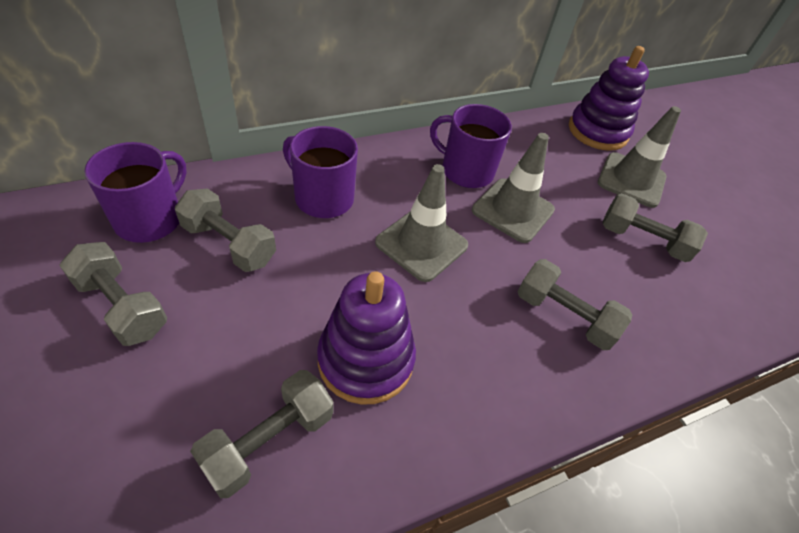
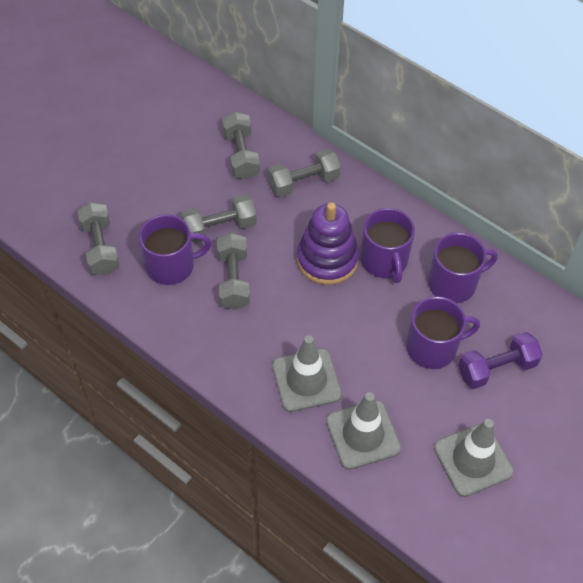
purple dumbbell: 0 -> 1
purple mug: 3 -> 4
purple stacking toy: 2 -> 1

